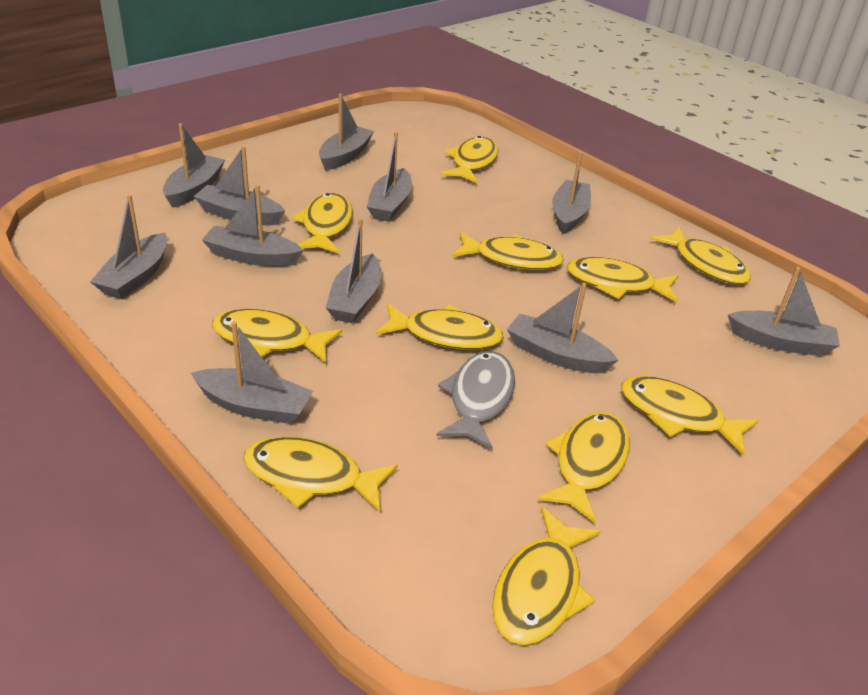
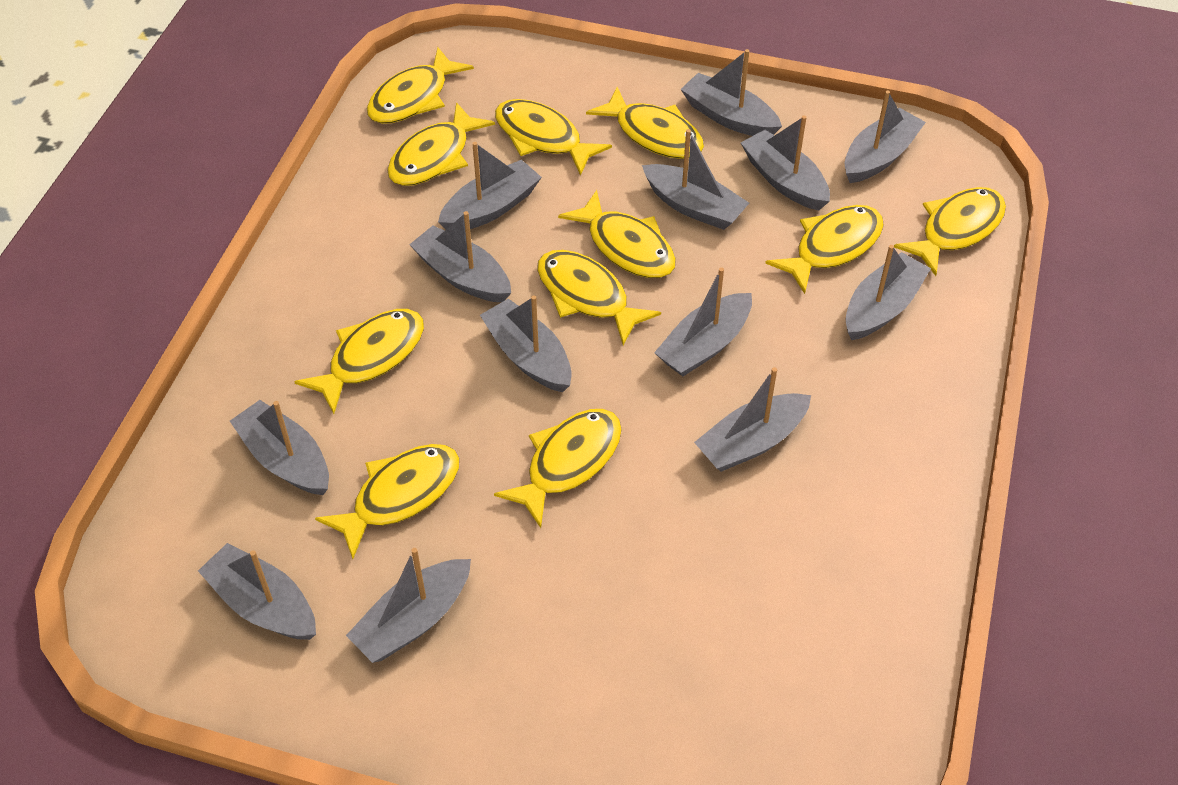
grey boat: 11 -> 13
grey fish: 1 -> 0

